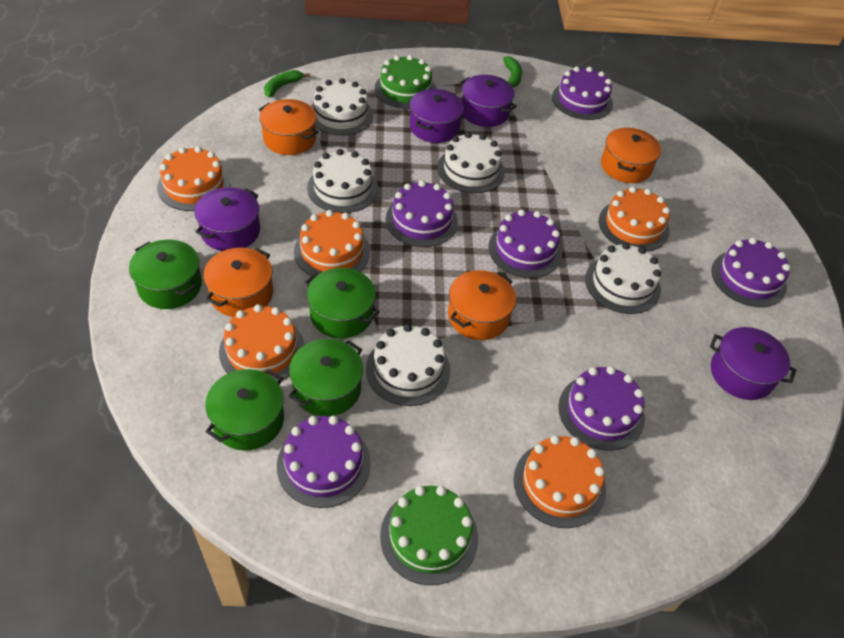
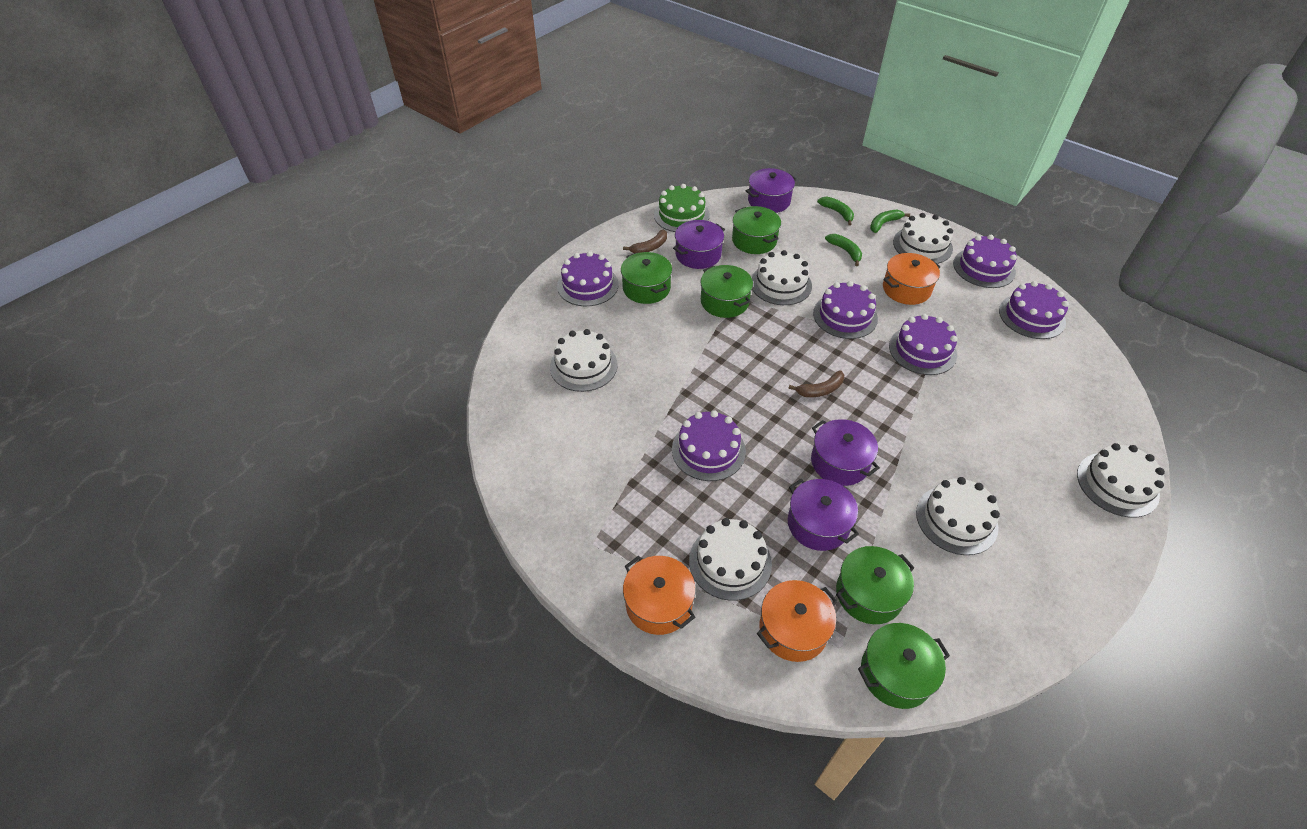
brown banana: 0 -> 2
green banana: 2 -> 3
green cake: 2 -> 1
green pot: 4 -> 5
orange cake: 5 -> 0
orange pot: 4 -> 3
white cake: 5 -> 6

